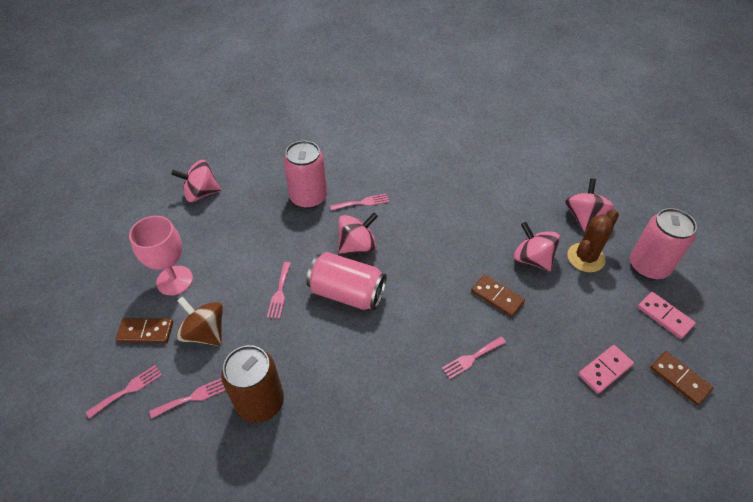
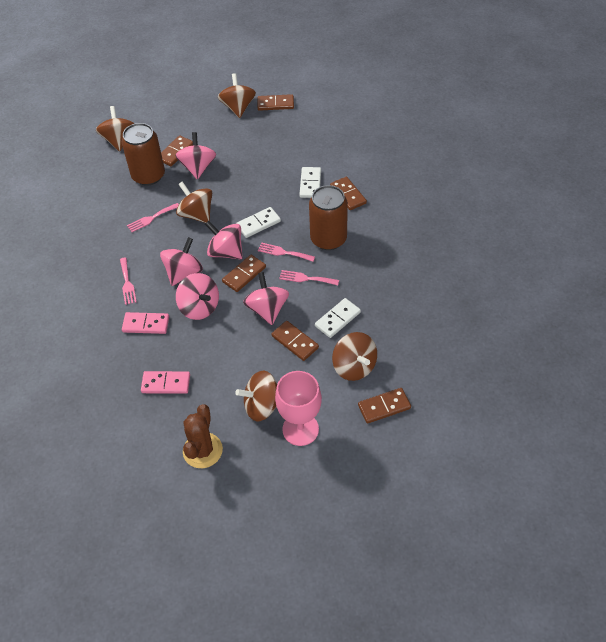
brown can: 1 -> 2
brown domino: 3 -> 6
brown spinning top: 1 -> 5
pink can: 3 -> 0
pink fork: 5 -> 4
pink spinning top: 4 -> 5
white domino: 0 -> 3

